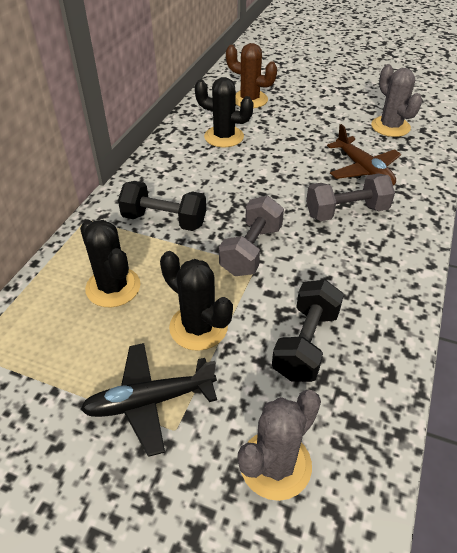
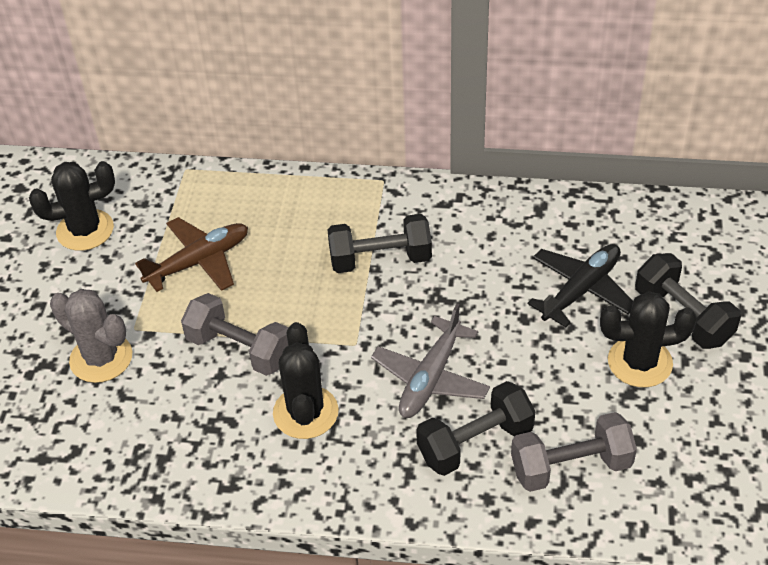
black dumbbell: 2 -> 3
brown cactus: 1 -> 0
grey cactus: 2 -> 1
grey plane: 0 -> 1

